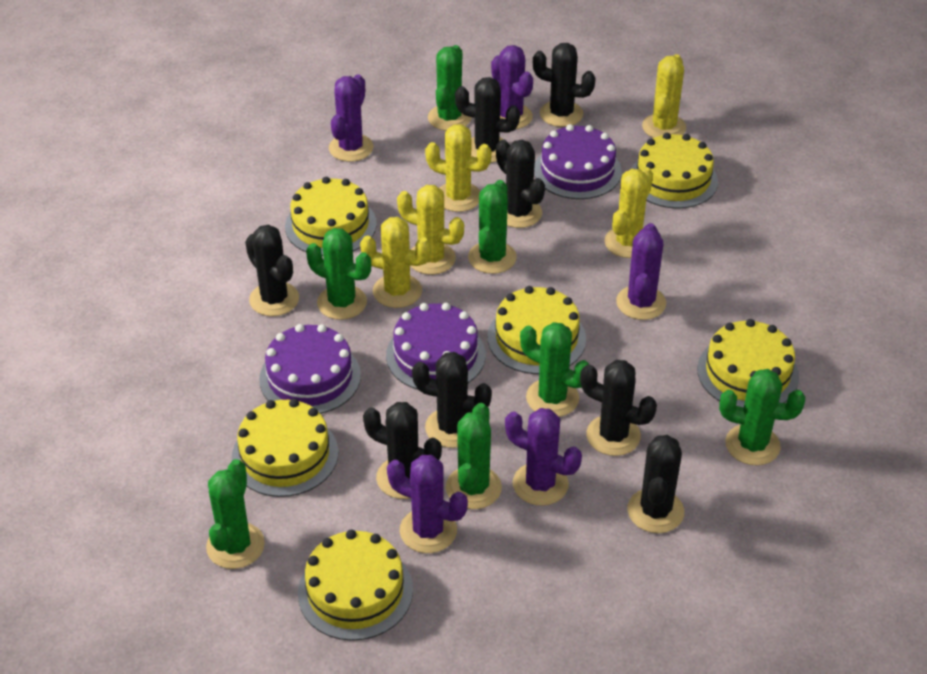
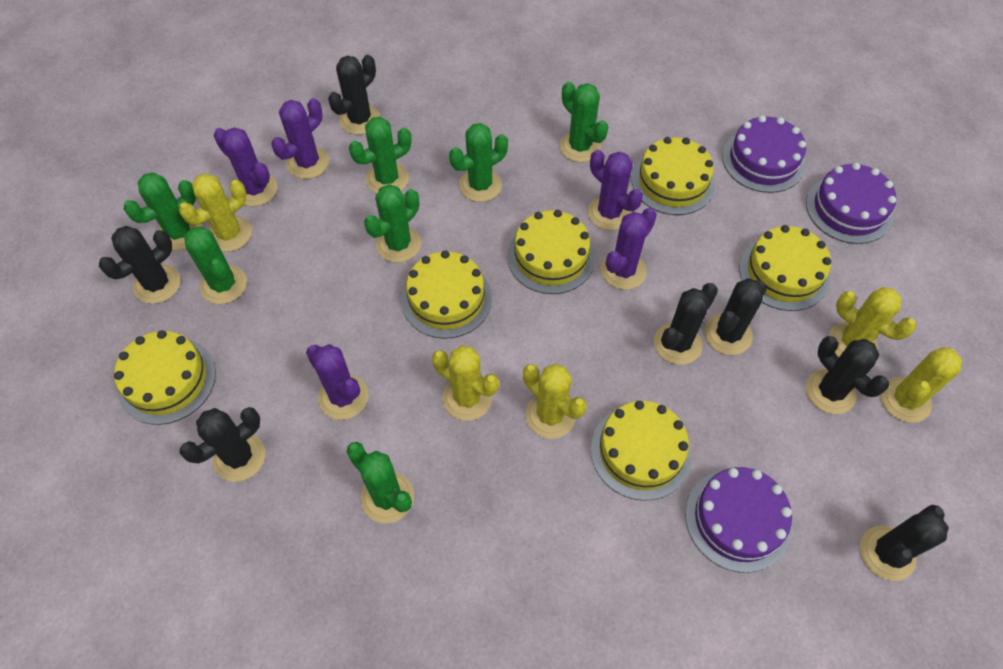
black cactus: 8 -> 7

